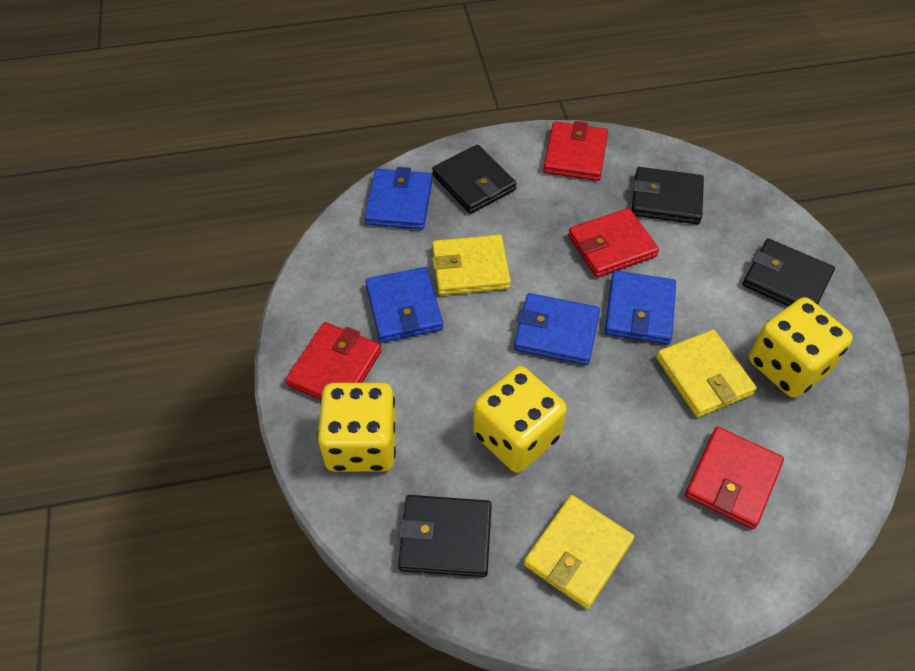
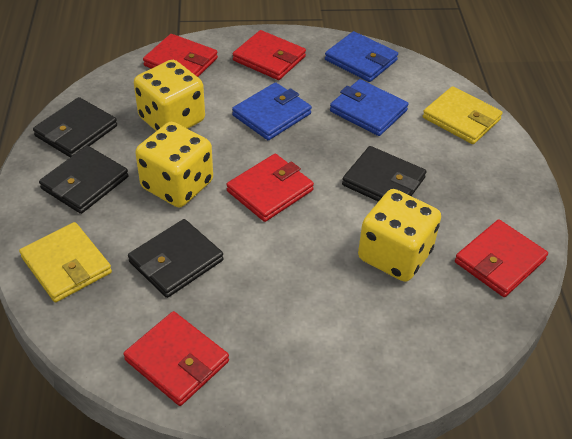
blue wallet: 4 -> 3
red wallet: 4 -> 5
yellow wallet: 3 -> 2

